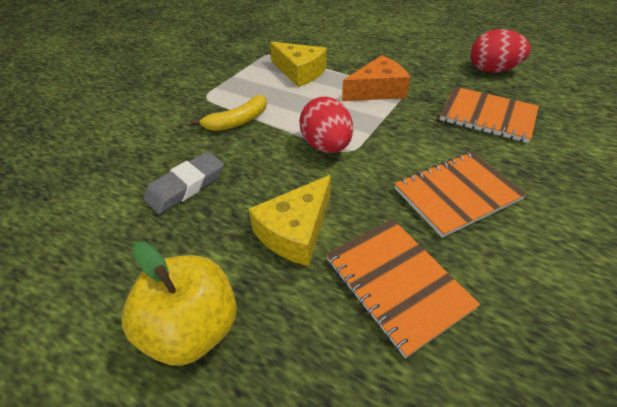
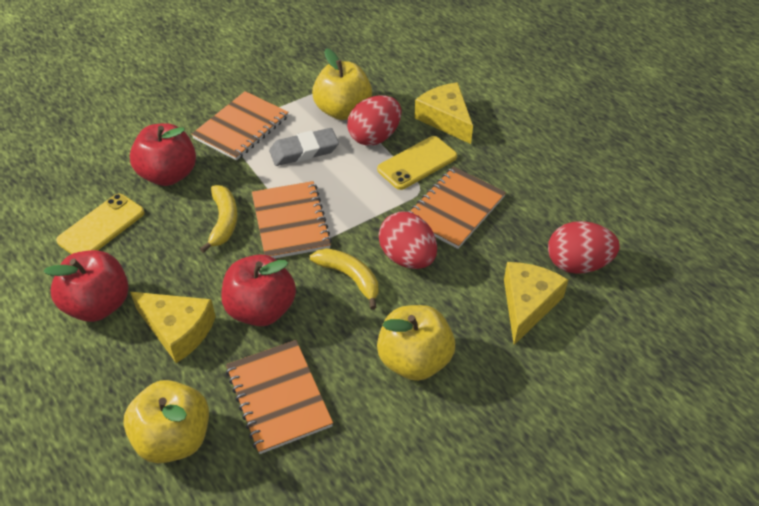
orange cheese: 1 -> 0
orange notebook: 3 -> 4
red apple: 0 -> 3
red egg: 2 -> 3
yellow apple: 1 -> 3
yellow banana: 1 -> 2
yellow cheese: 2 -> 3
yellow phone: 0 -> 2

